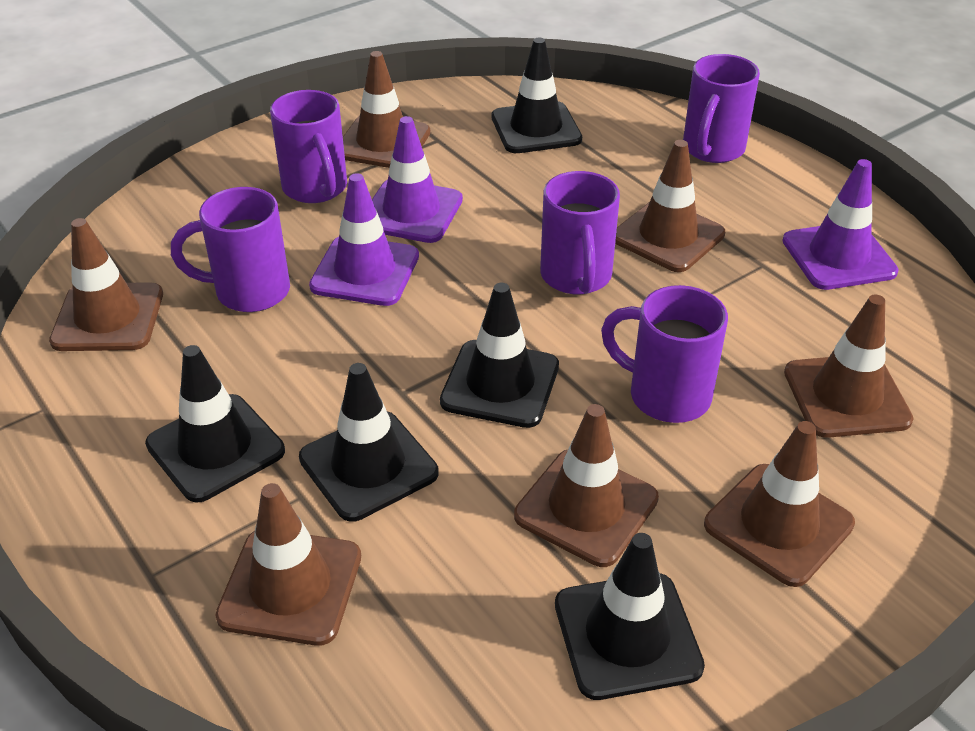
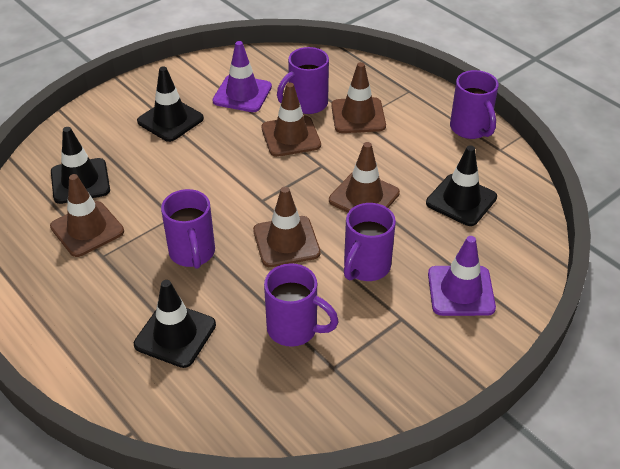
black traffic cone: 5 -> 4
brown traffic cone: 7 -> 5
purple traffic cone: 3 -> 2

